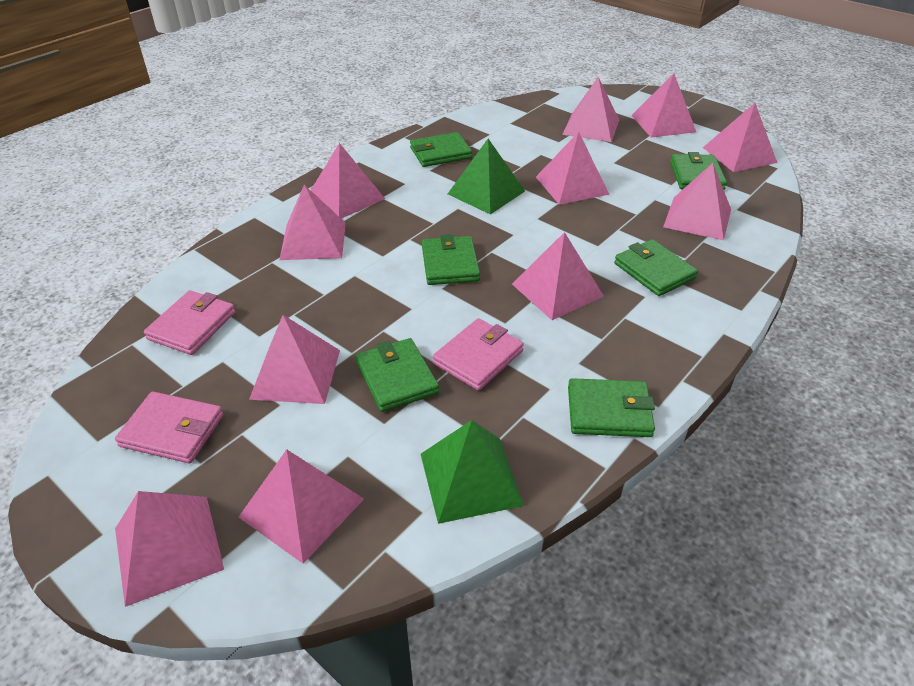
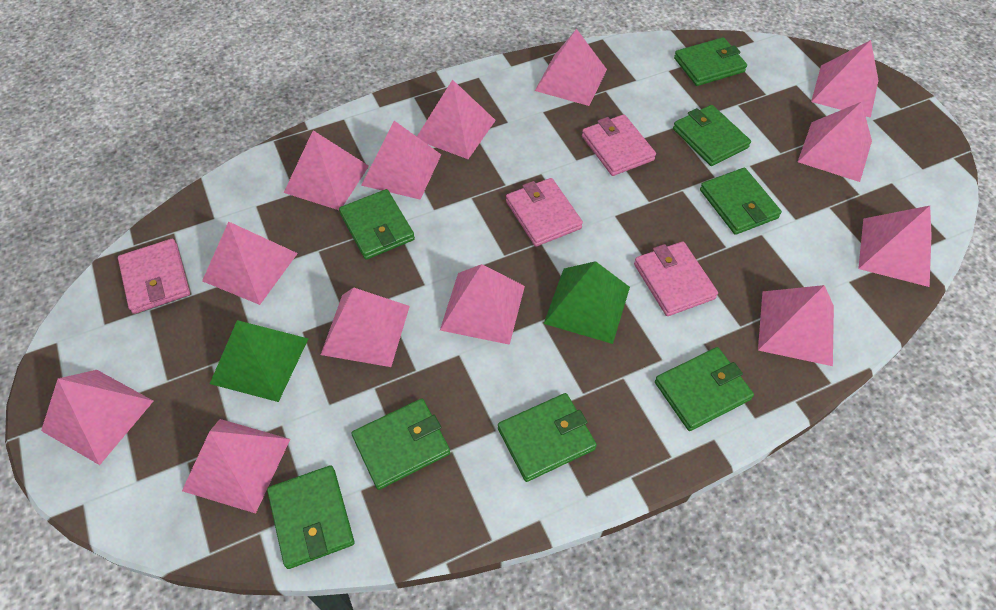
green wallet: 6 -> 8
pink pyramid: 11 -> 13
pink wallet: 3 -> 4

